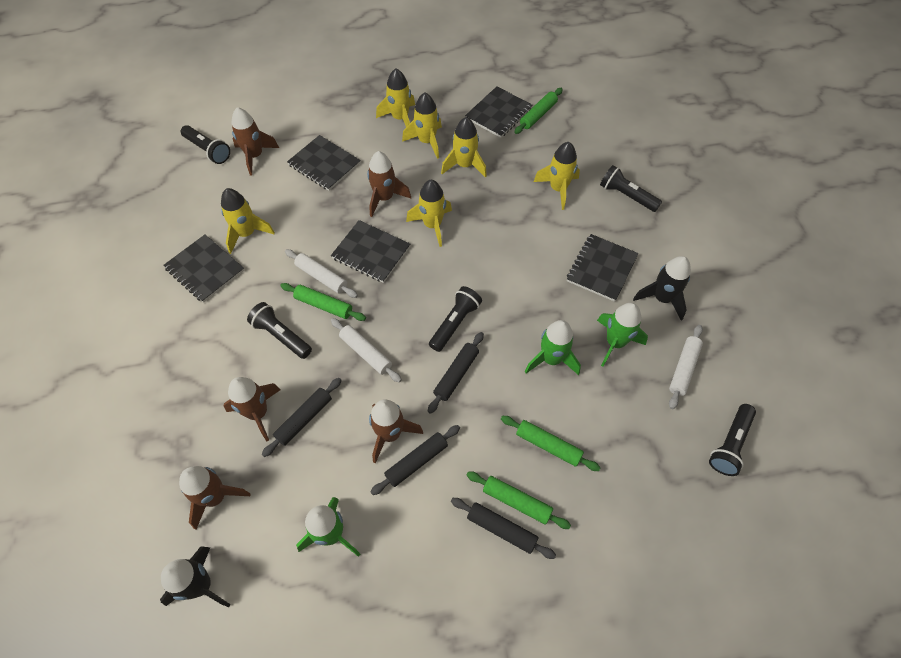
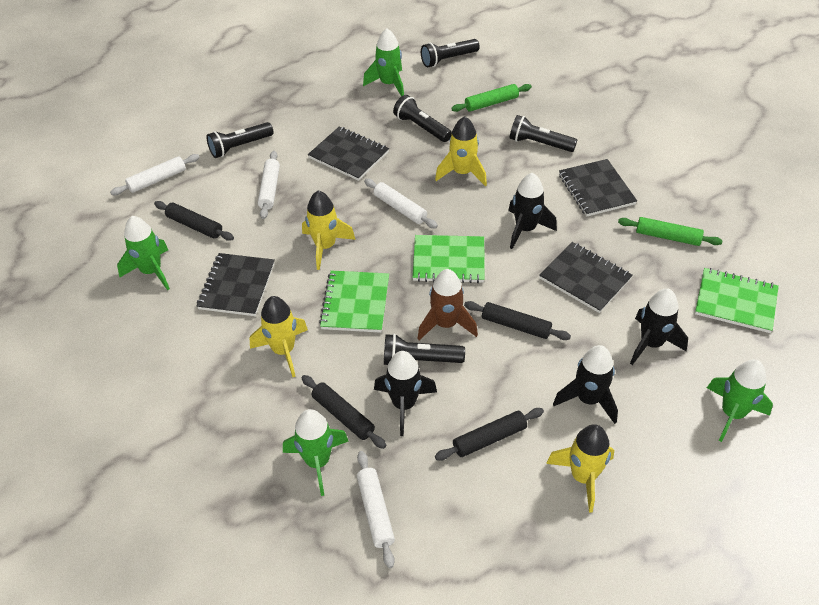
black notebook: 5 -> 4
black rocket: 2 -> 4
brown rocket: 5 -> 1
green notebook: 0 -> 3
green rocket: 3 -> 4
green rolling pin: 4 -> 2
white rolling pin: 3 -> 4
yellow rocket: 6 -> 4

